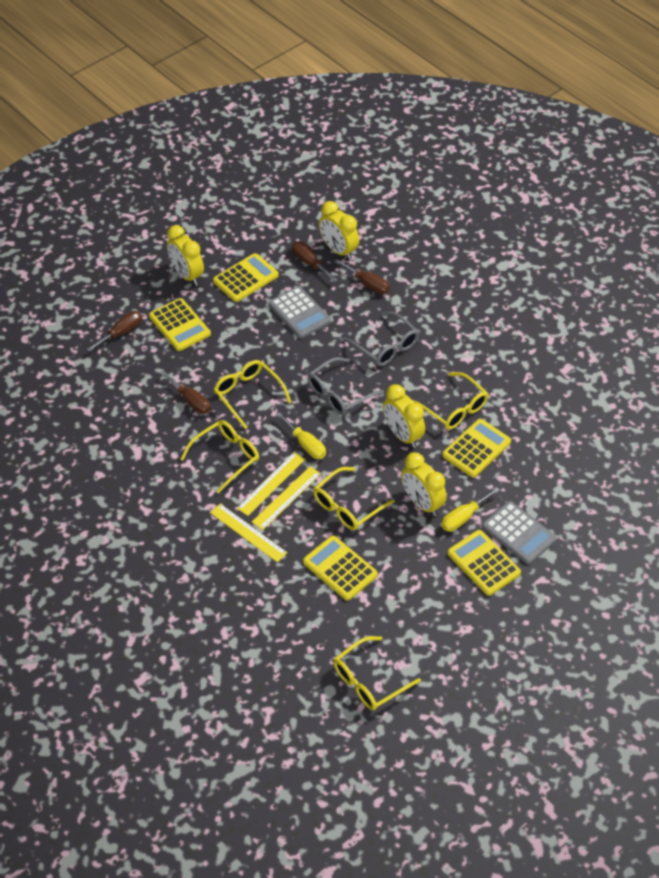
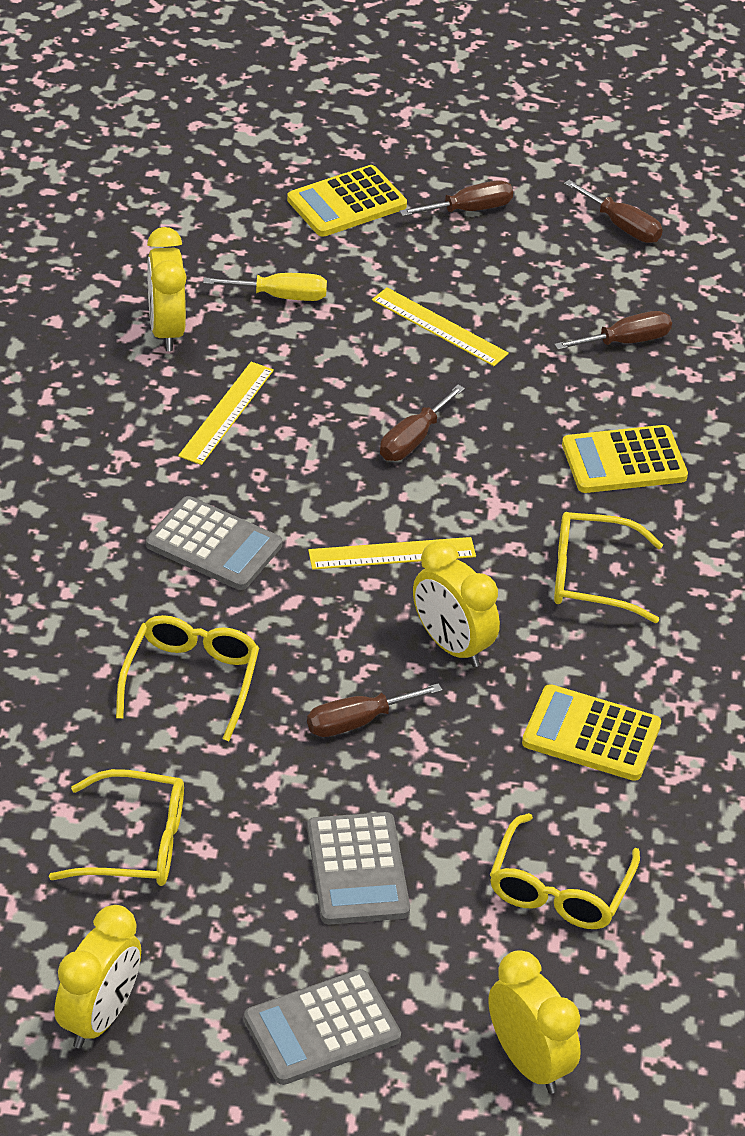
brown screwdriver: 4 -> 5
grey calculator: 2 -> 3
grey glasses: 2 -> 0
yellow calculator: 5 -> 3
yellow glasses: 5 -> 4
yellow screwdriver: 2 -> 1

